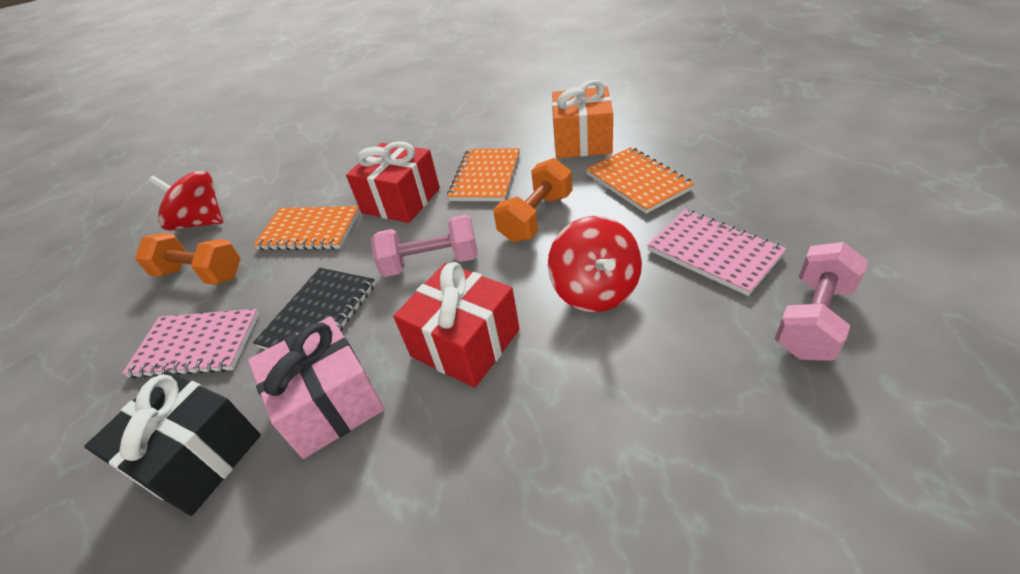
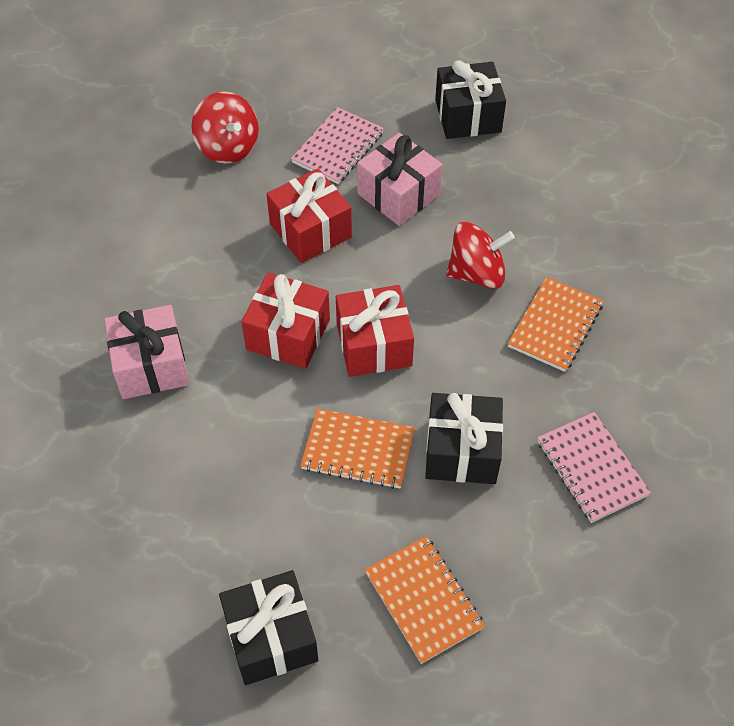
black gift: 1 -> 3
black notebook: 1 -> 0
orange dumbbell: 2 -> 0
orange gift: 1 -> 0
pink dumbbell: 2 -> 0
pink gift: 1 -> 2
red gift: 2 -> 3

